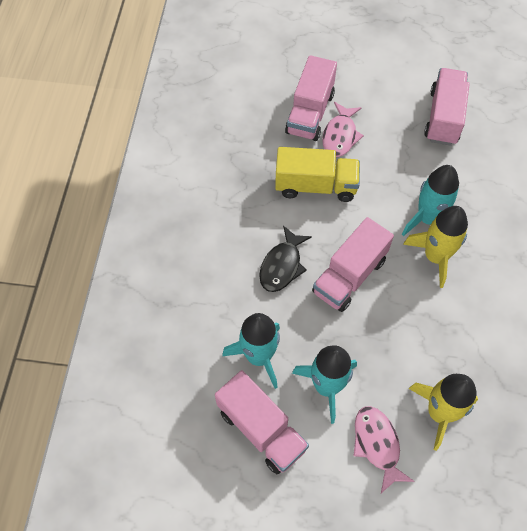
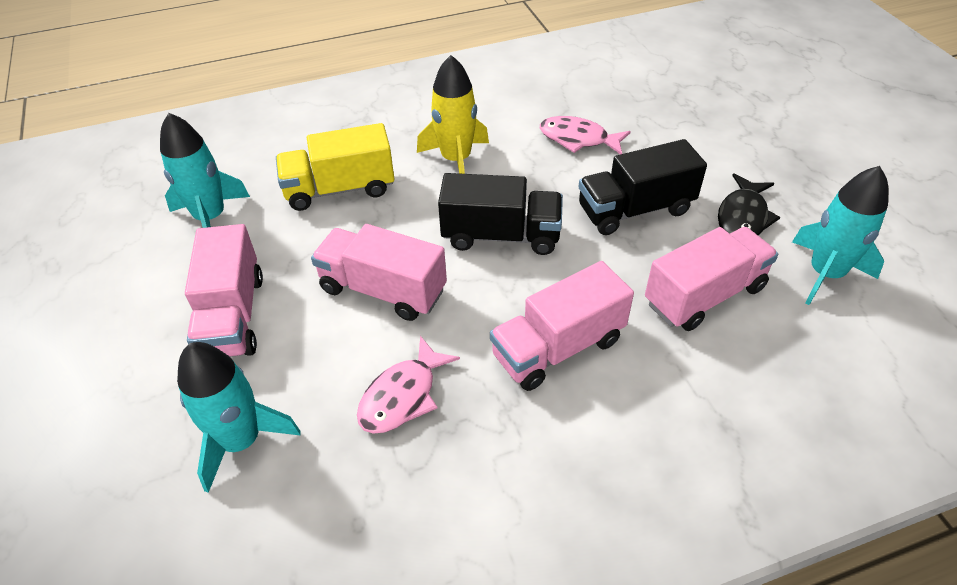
black truck: 0 -> 2
yellow rocket: 2 -> 1

